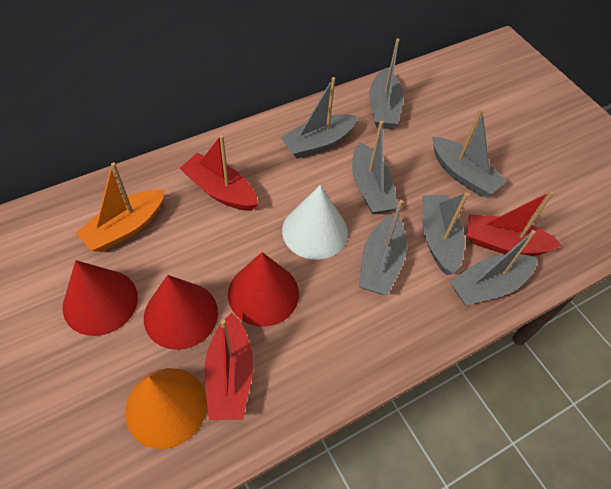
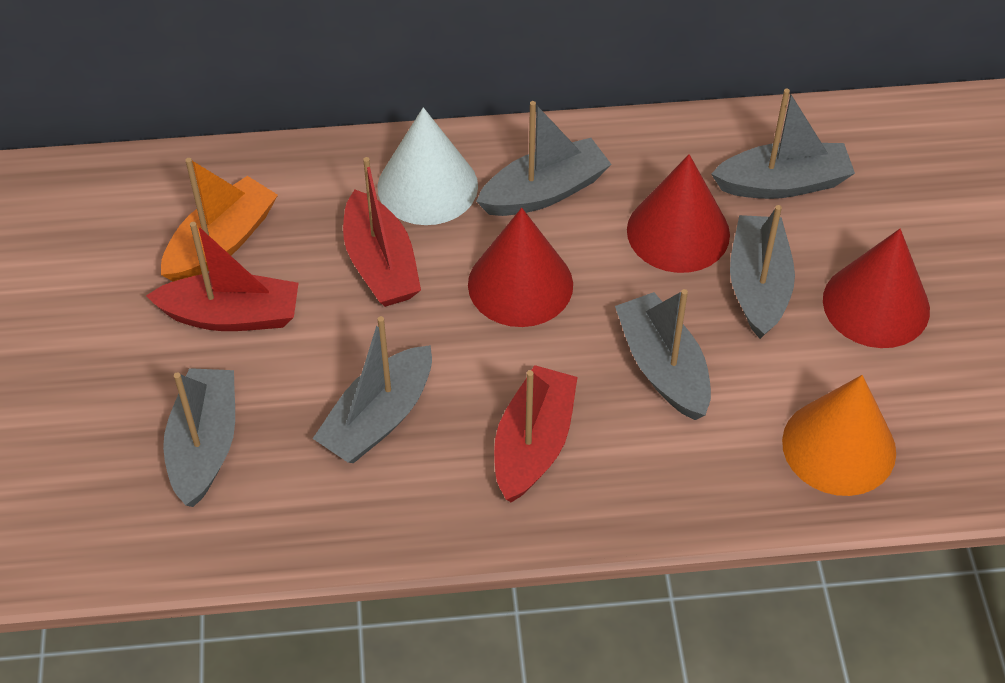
grey boat: 7 -> 6

